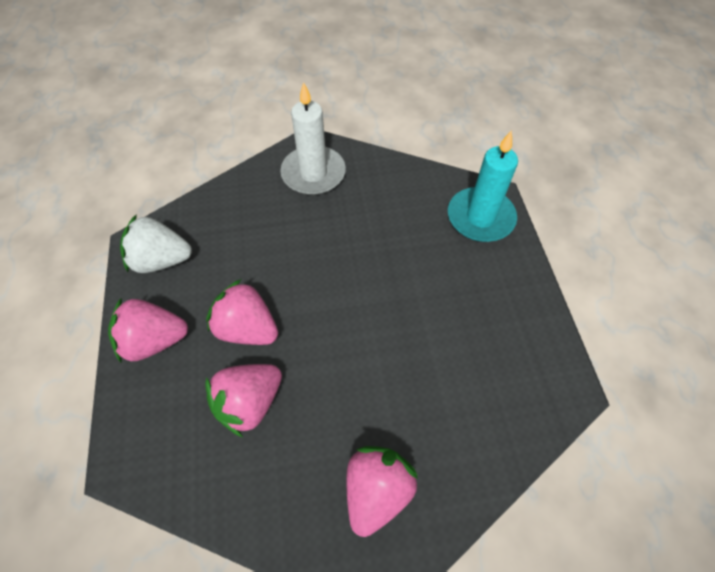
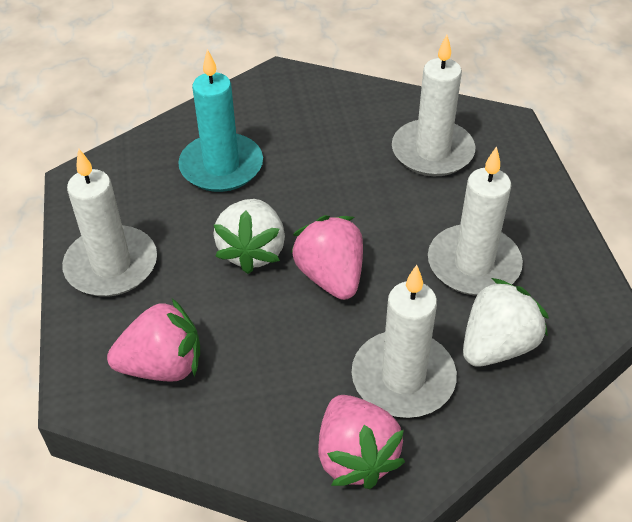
pink strawberry: 4 -> 3
white candle: 1 -> 4
white strawberry: 1 -> 2

